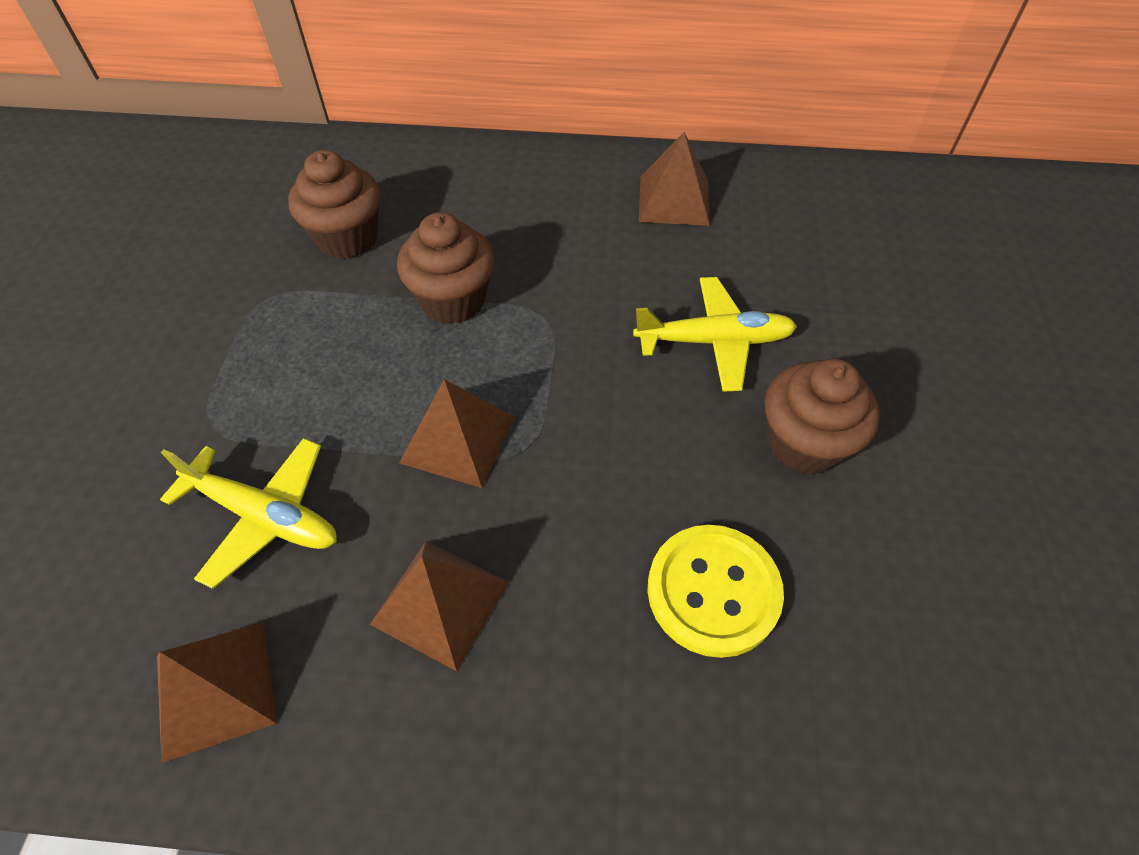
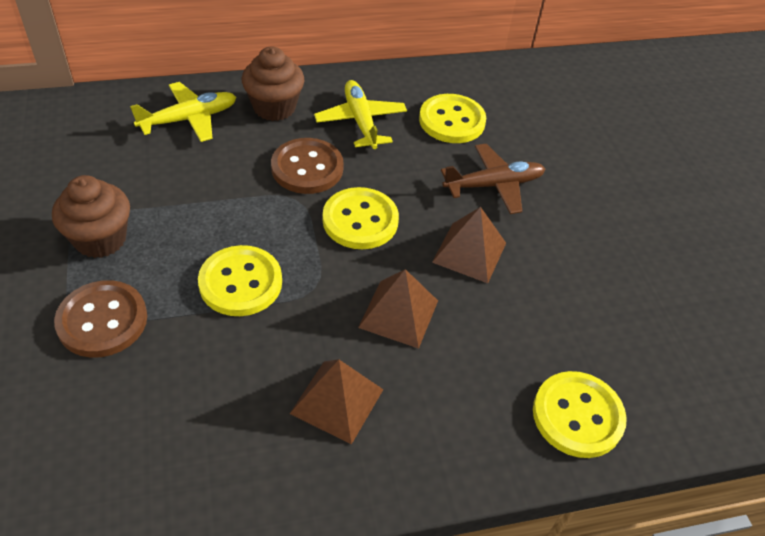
brown button: 0 -> 2
brown cupcake: 3 -> 2
brown plane: 0 -> 1
brown pyramid: 4 -> 3
yellow button: 1 -> 4

